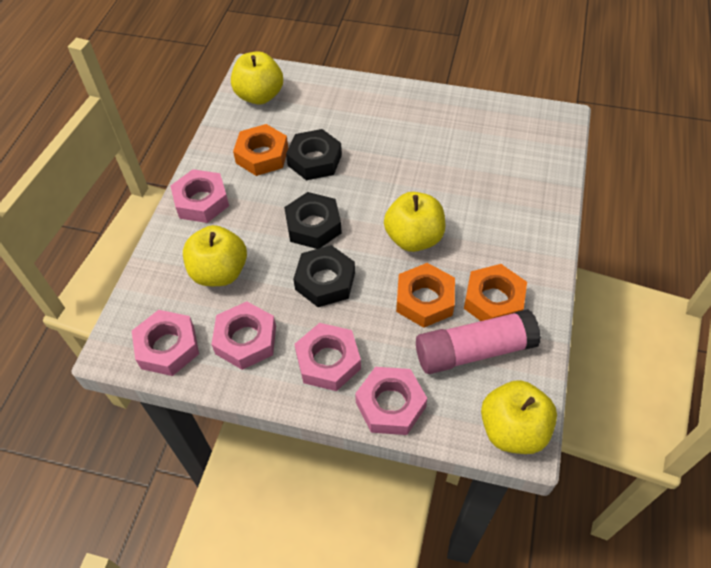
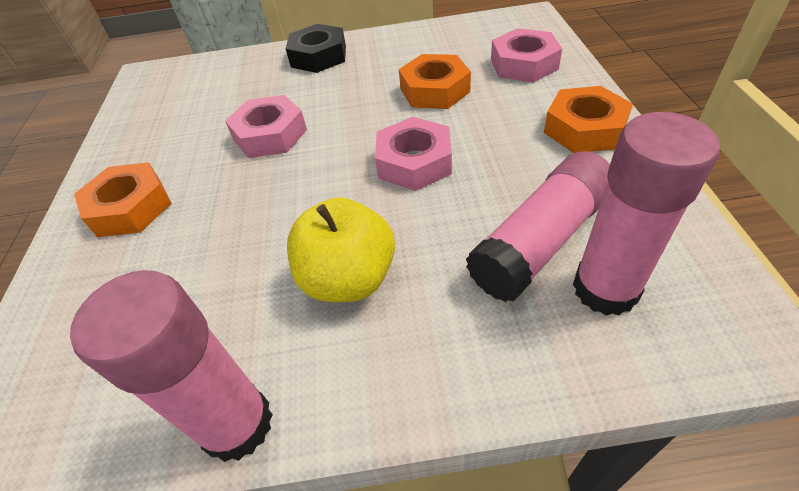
black nut: 3 -> 1
pink glue stick: 1 -> 3
pink nut: 5 -> 3
yellow apple: 4 -> 1

